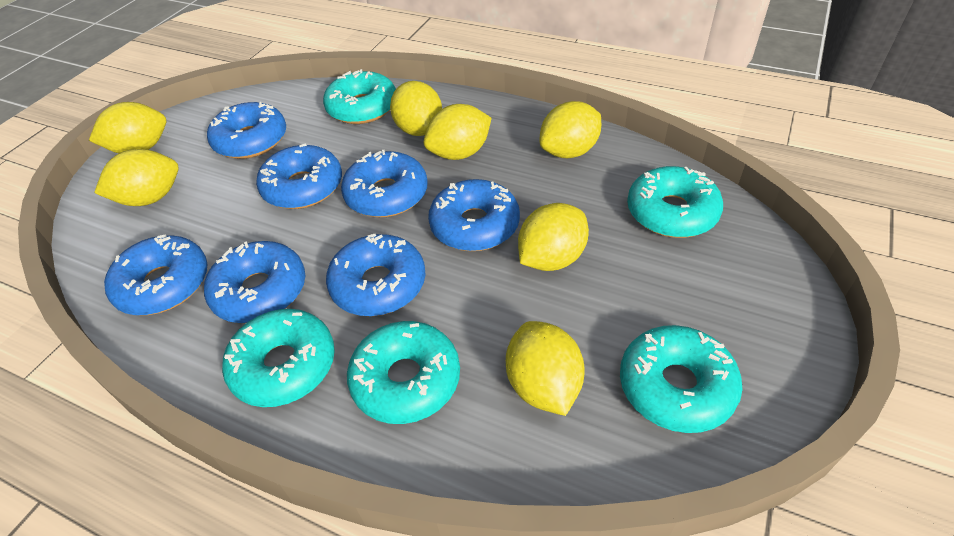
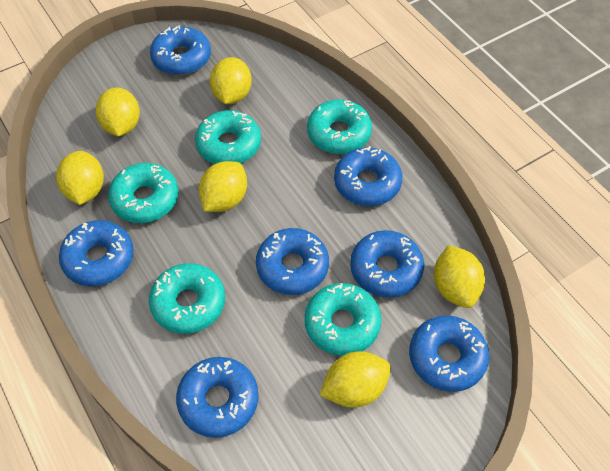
yellow lemon: 7 -> 6

